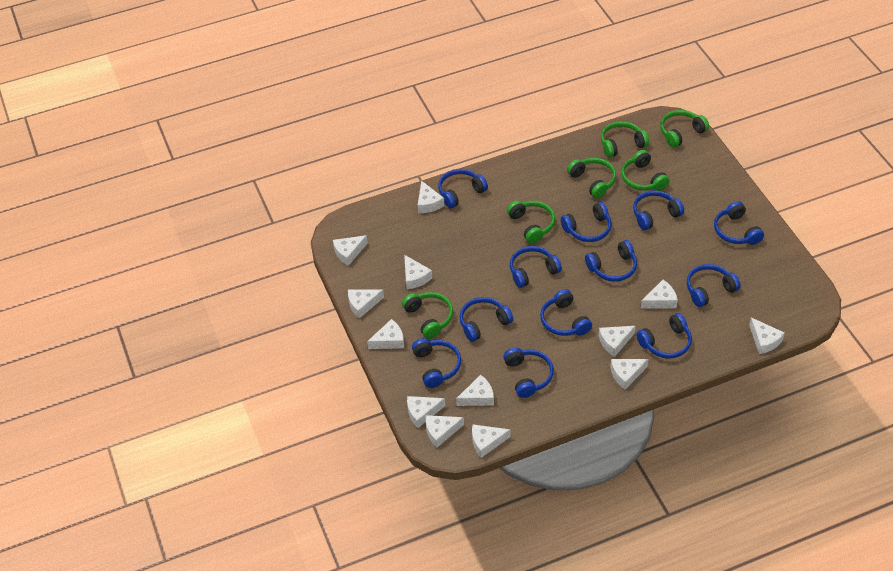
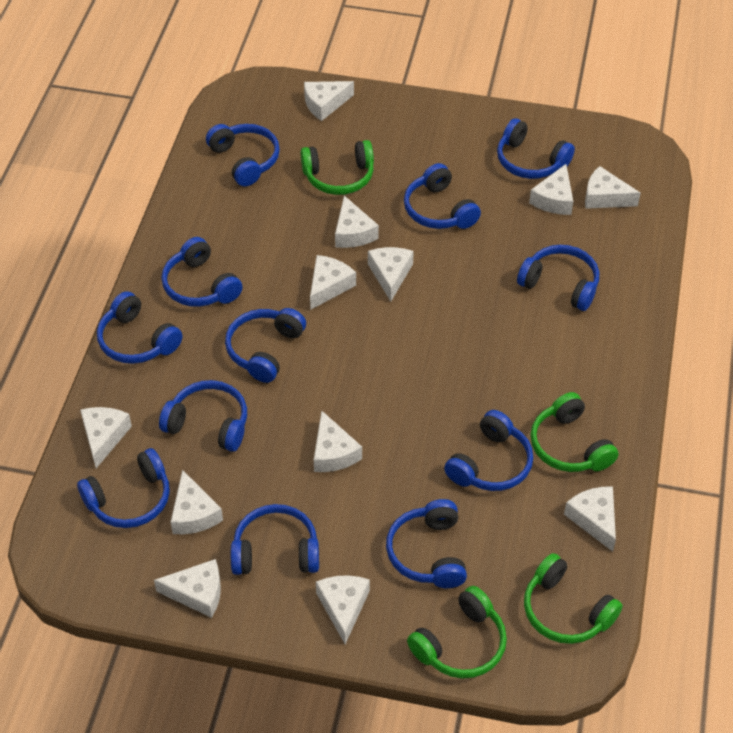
green headphones: 6 -> 4
white cheese: 13 -> 12

